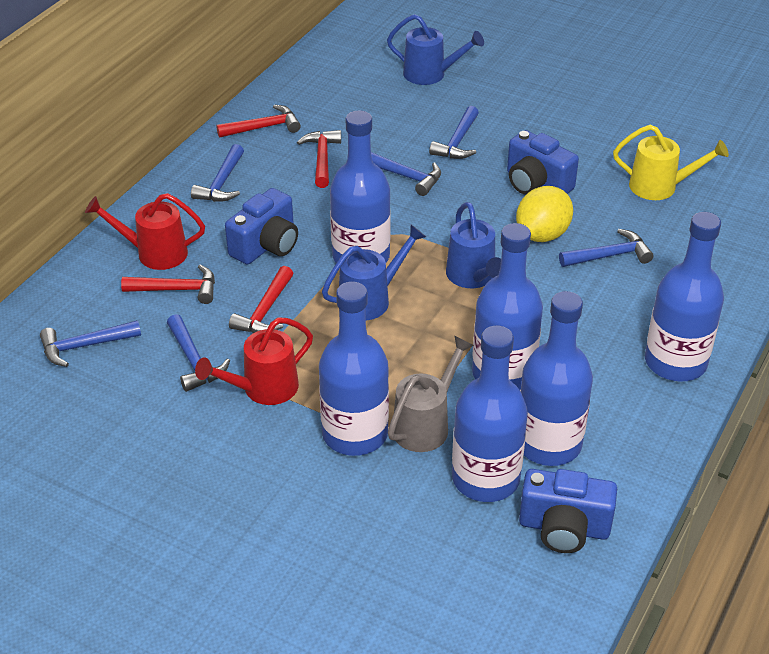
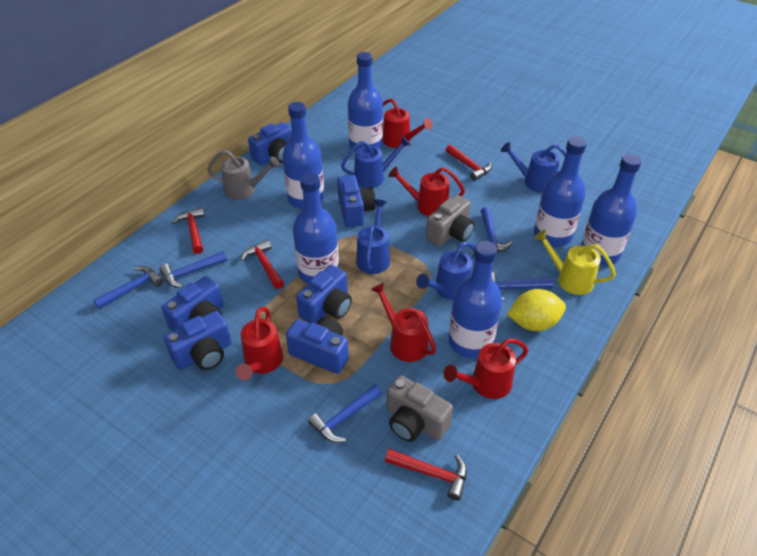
blue camera: 3 -> 6
blue hammer: 6 -> 5
blue watering can: 3 -> 4
grey camera: 0 -> 2
red watering can: 2 -> 5

